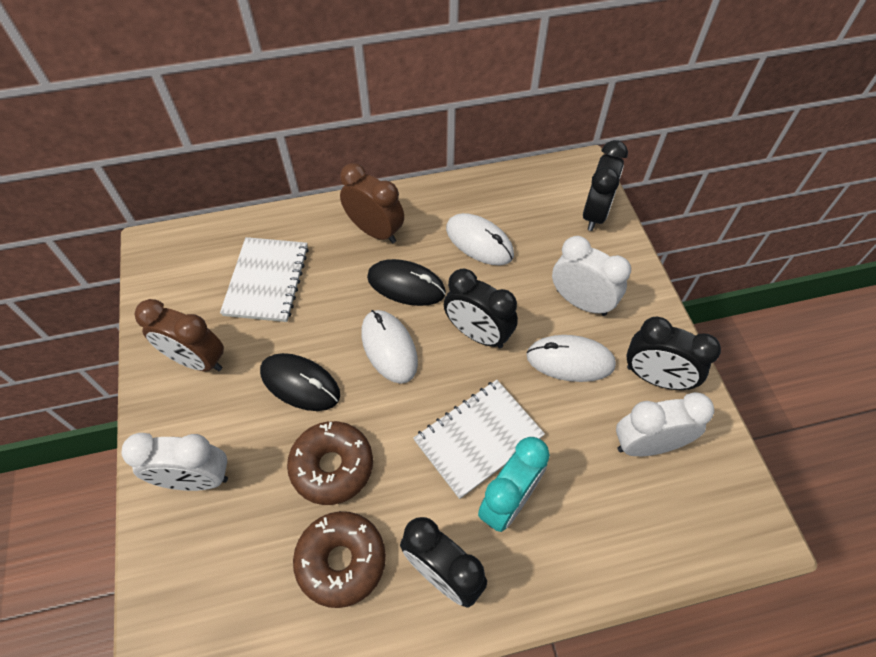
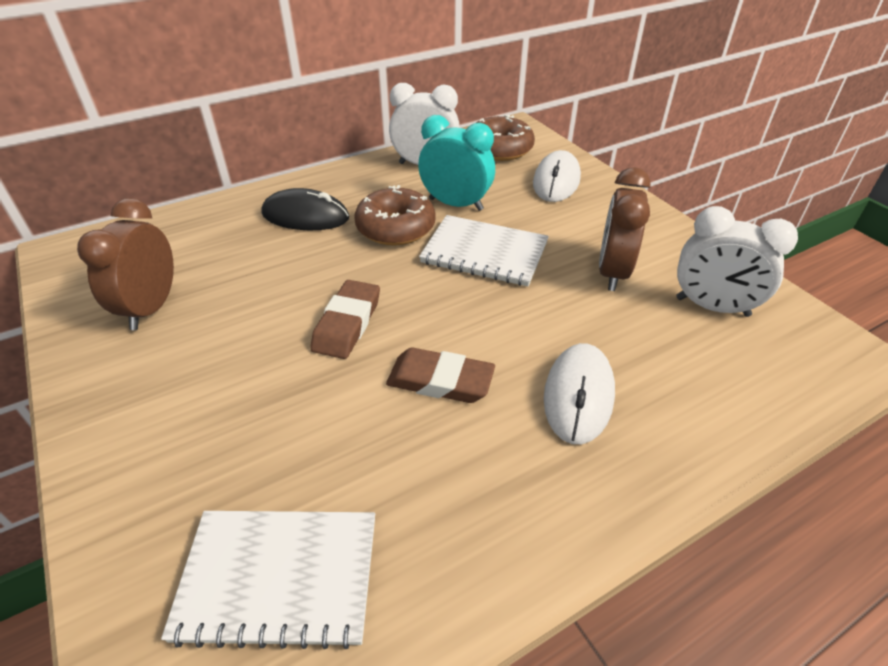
black clock: 4 -> 0
black mouse: 2 -> 1
brown eraser: 0 -> 2
white clock: 3 -> 2
white mouse: 3 -> 2

